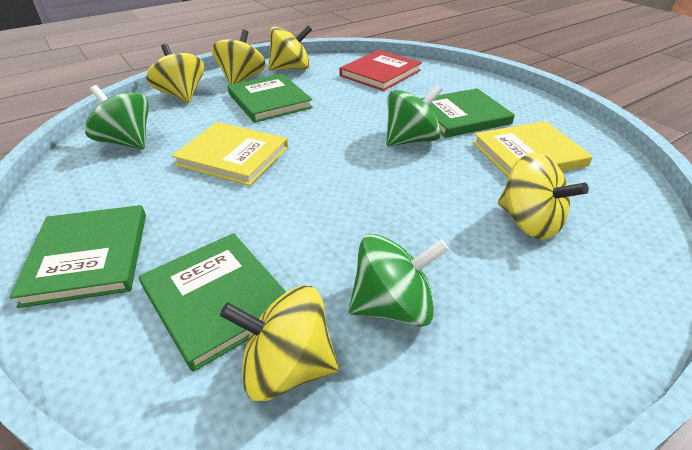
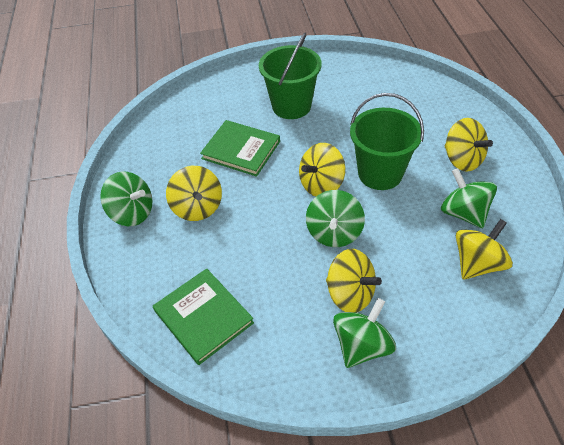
green book: 4 -> 2
green bucket: 0 -> 2
green spinning top: 3 -> 4
red book: 1 -> 0
yellow book: 2 -> 0

